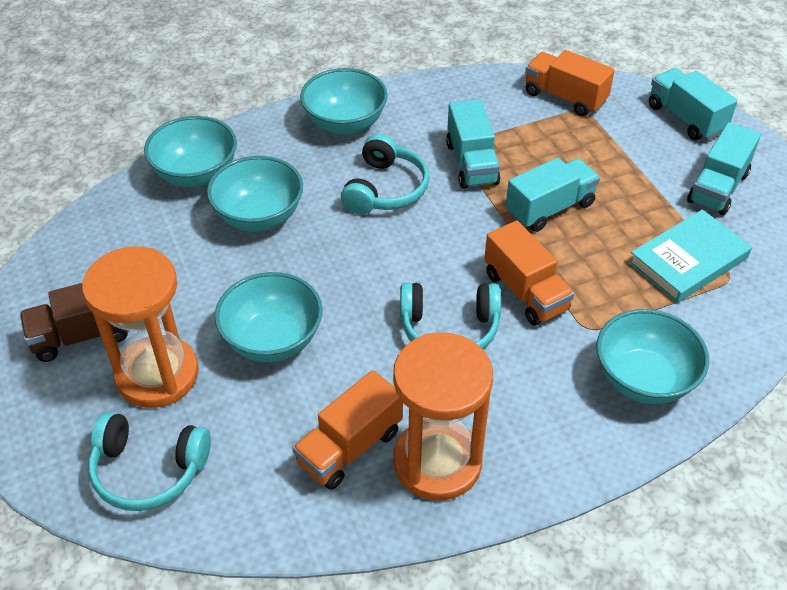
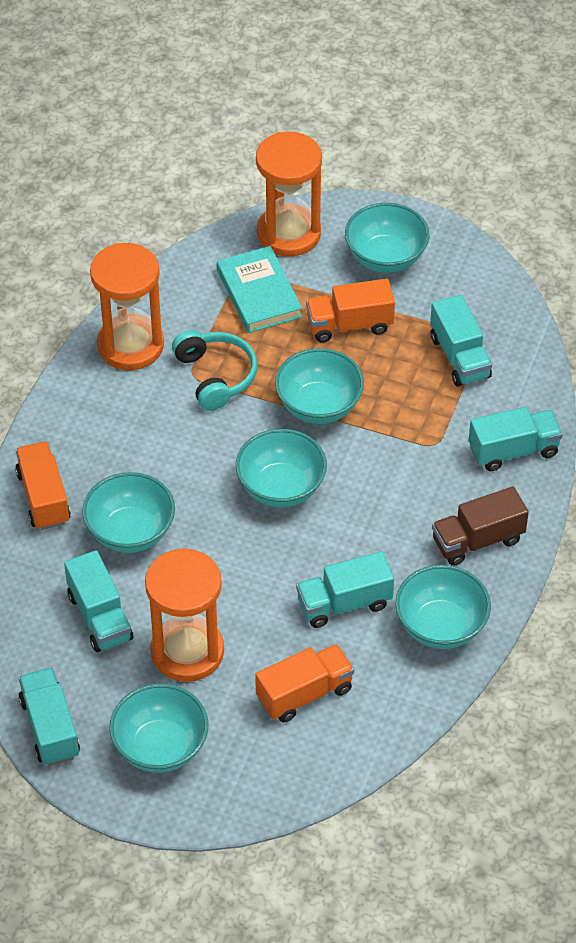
orange hourglass: 2 -> 3
turquoise bowl: 5 -> 6
turquoise headphones: 3 -> 1
turquoise truck: 4 -> 5

